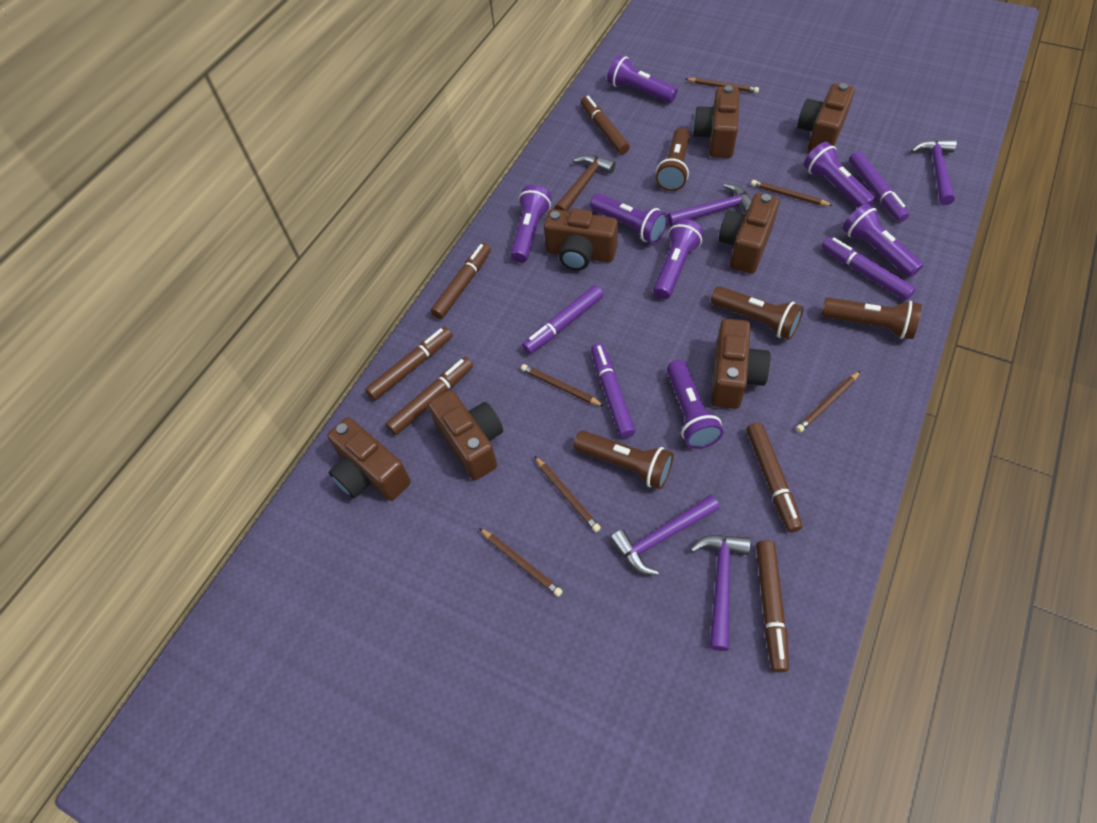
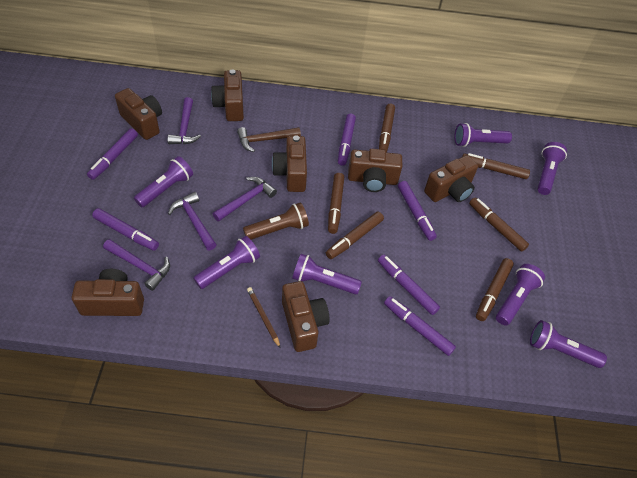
brown flashlight: 4 -> 1
brown pencil: 6 -> 1
purple marker: 4 -> 6

